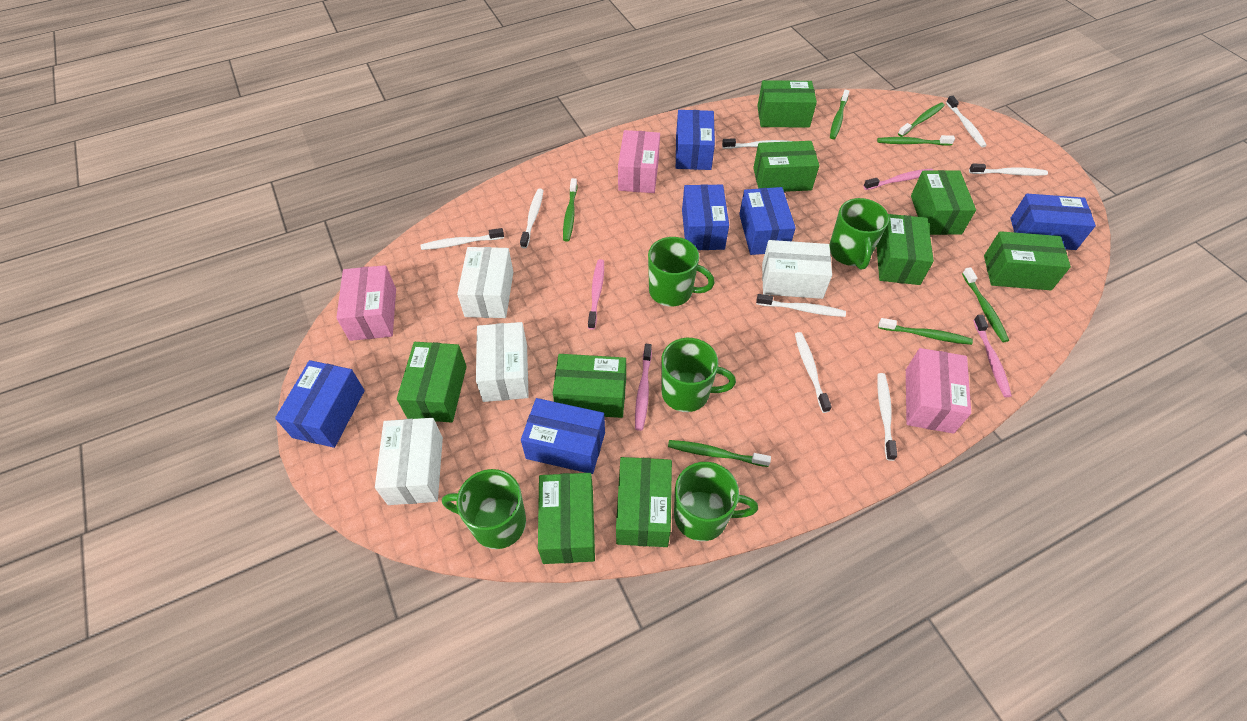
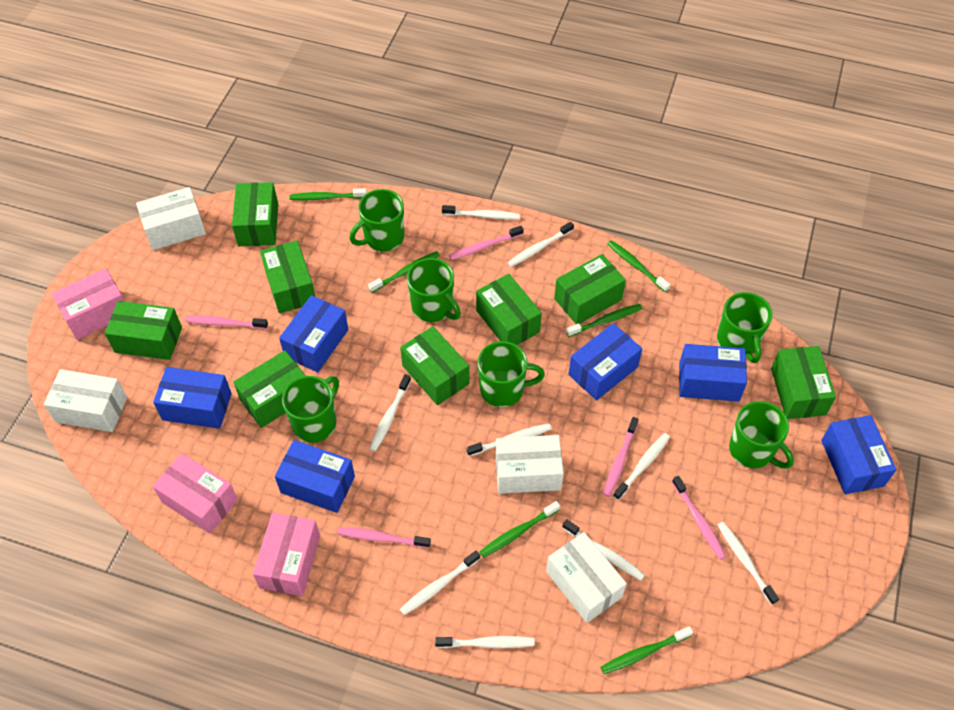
green box: 9 -> 8
green mug: 5 -> 6
green toothbrush: 7 -> 6
pink toothbrush: 4 -> 5
white toothbrush: 8 -> 9

